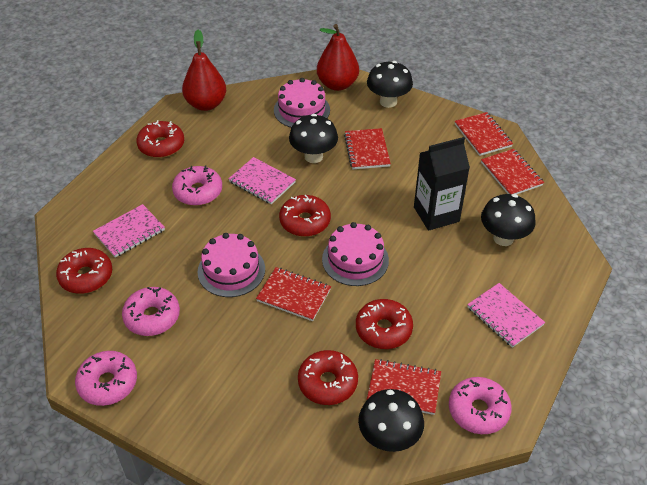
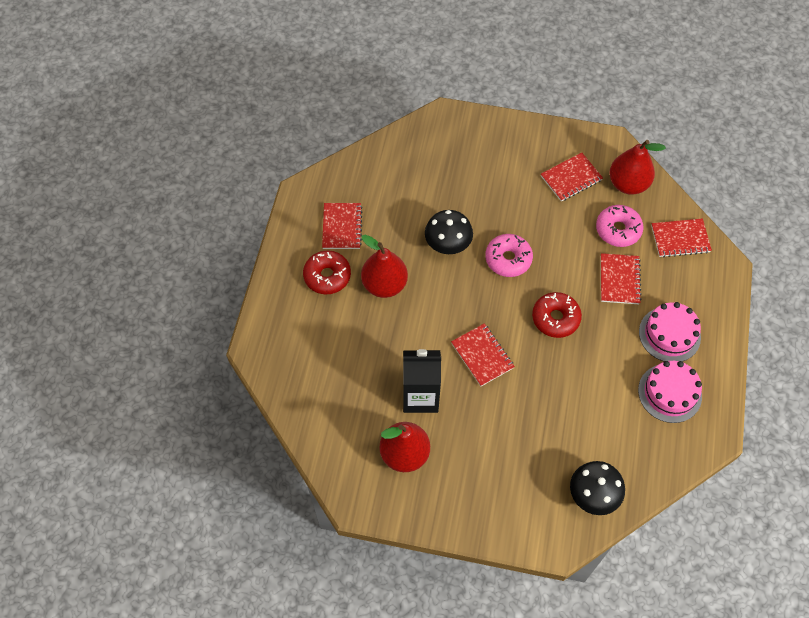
black mushroom: 4 -> 2
pink cake: 3 -> 2
pink donut: 4 -> 2
pink notebook: 3 -> 0
red donut: 5 -> 2
red pear: 2 -> 3

